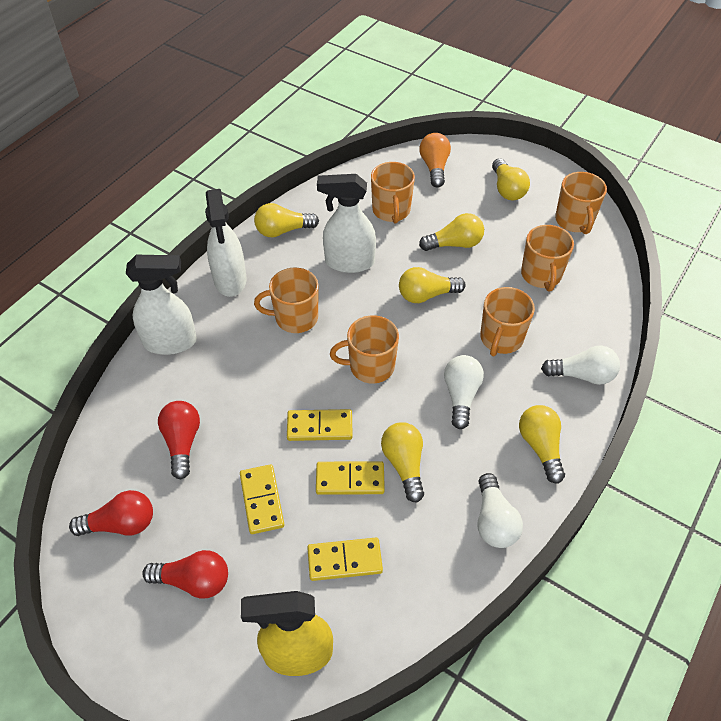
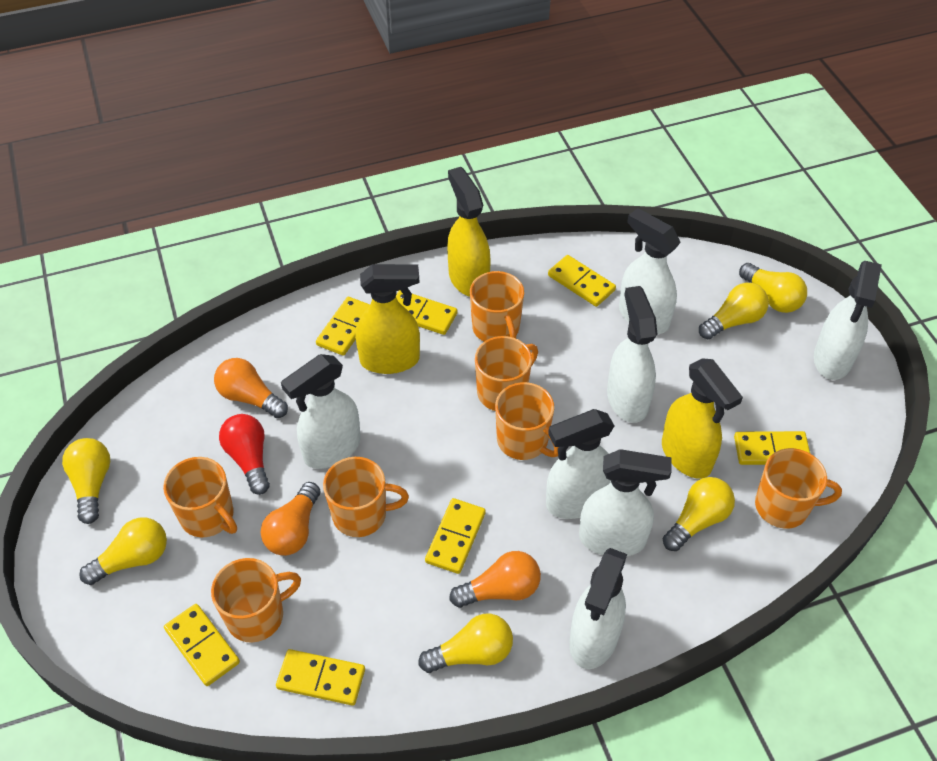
orange light bulb: 1 -> 3
orange mug: 6 -> 7
red light bulb: 3 -> 1
white light bulb: 3 -> 0
white spray bottle: 3 -> 7
yellow domino: 4 -> 7
yellow spray bottle: 1 -> 3

